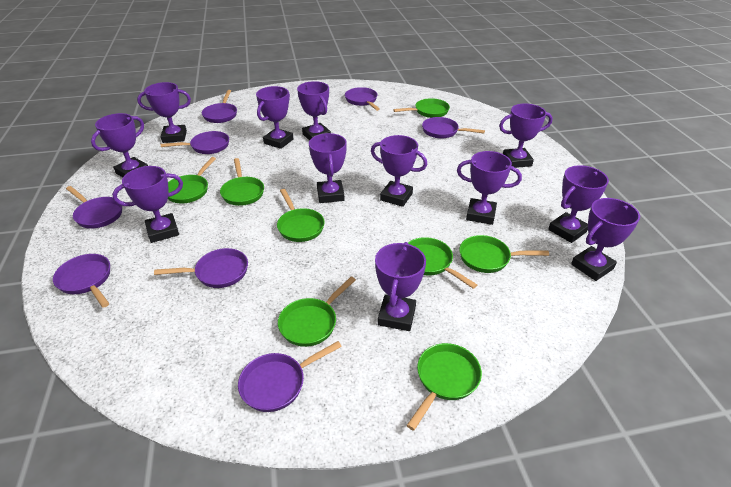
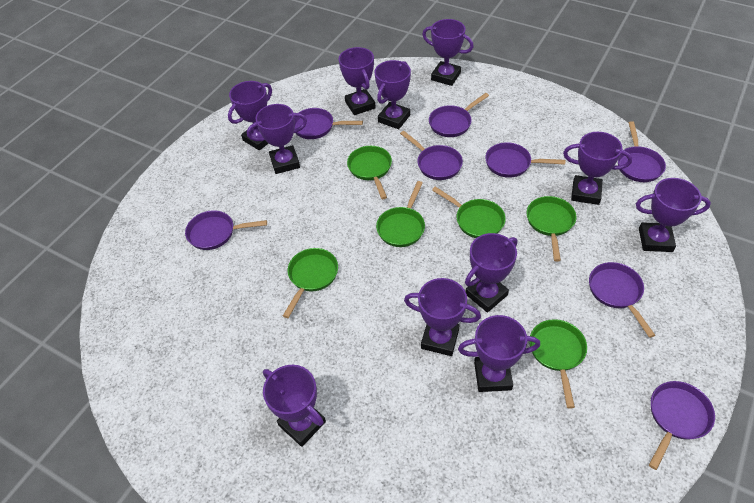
green pan: 8 -> 6
purple trophy: 12 -> 11

